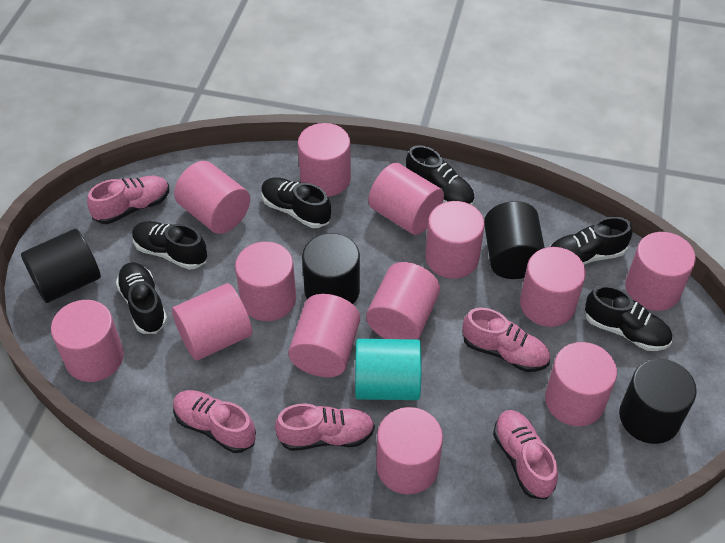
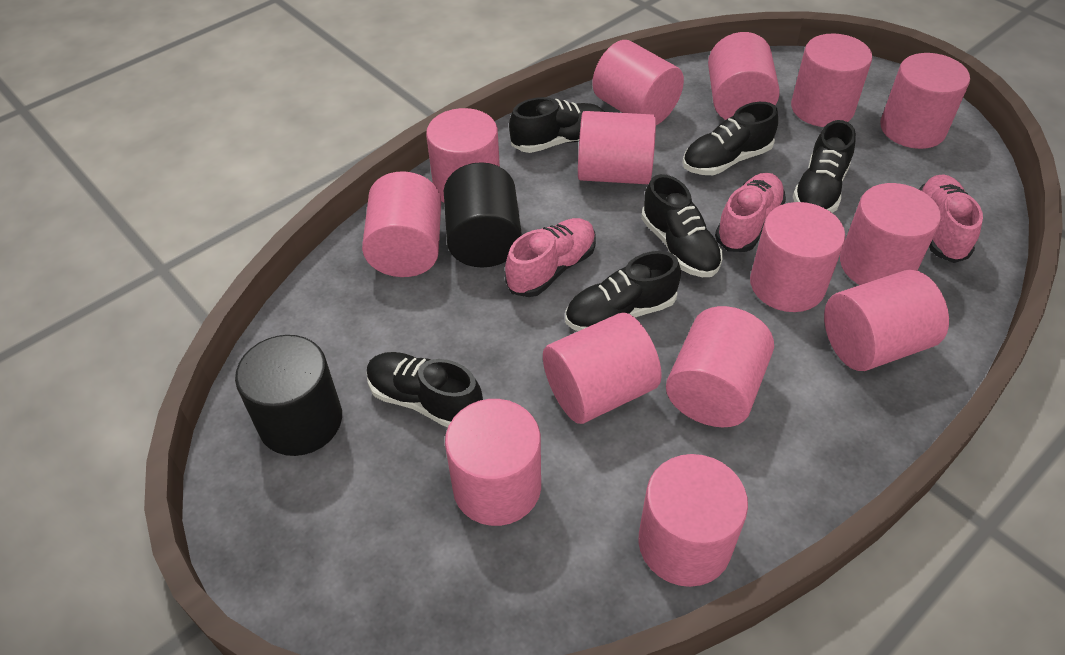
black cylinder: 4 -> 2
pink cylinder: 13 -> 14
pink shoe: 5 -> 3
turquoise cylinder: 1 -> 0

